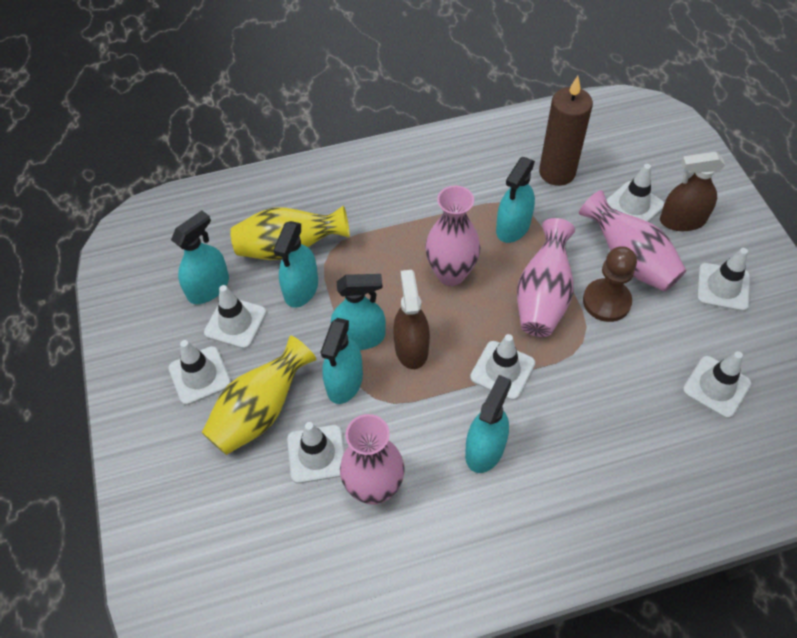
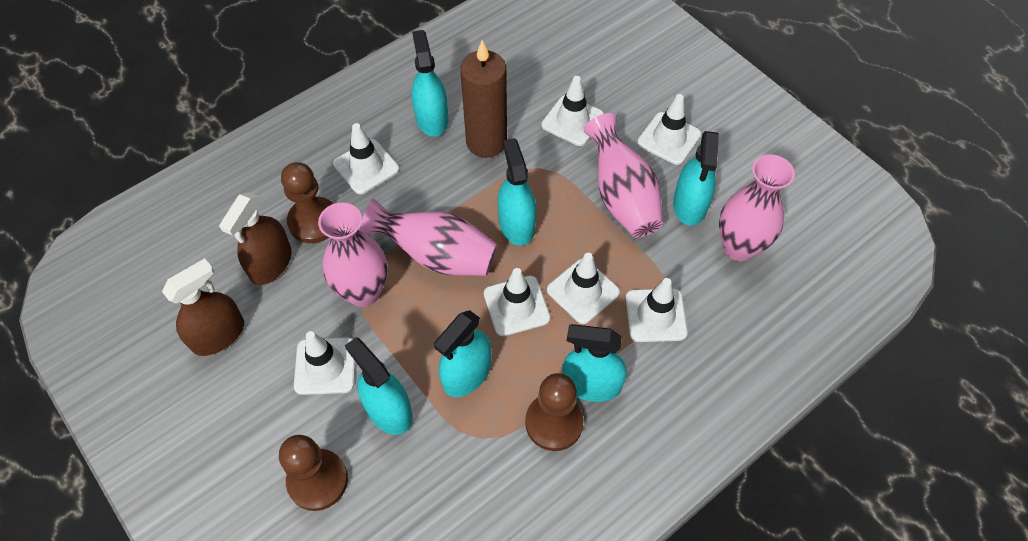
brown pawn: 1 -> 3
yellow vase: 2 -> 0

